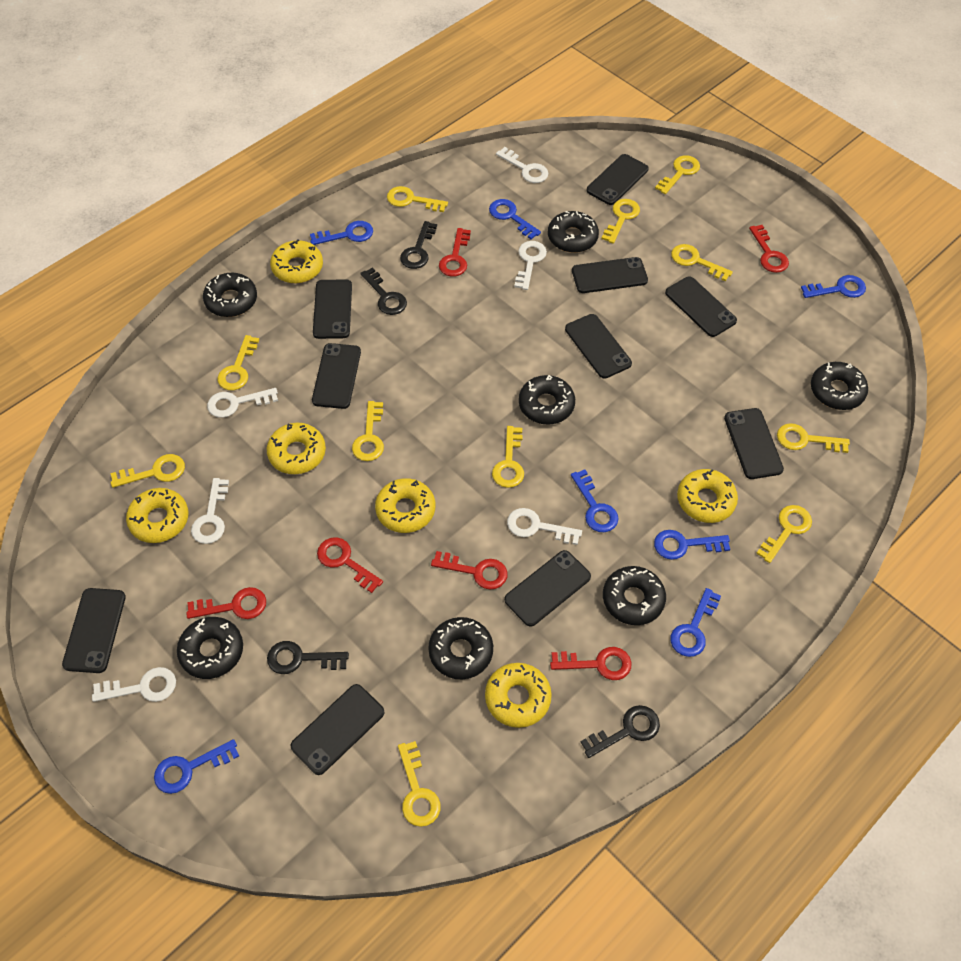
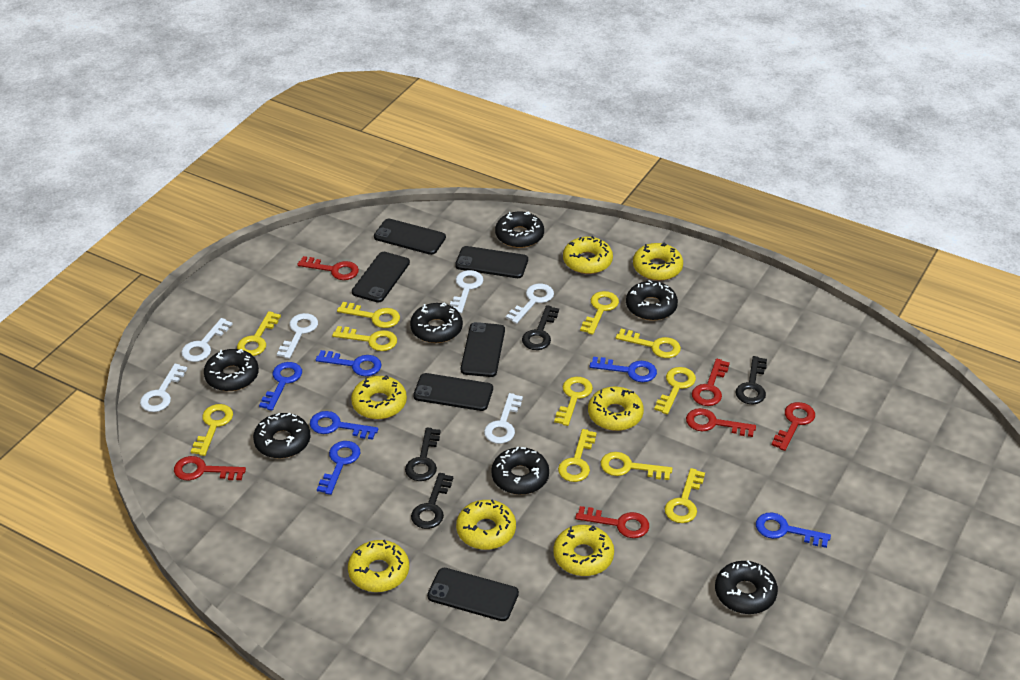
black phone: 10 -> 6
blue key: 7 -> 6
yellow donut: 6 -> 7

